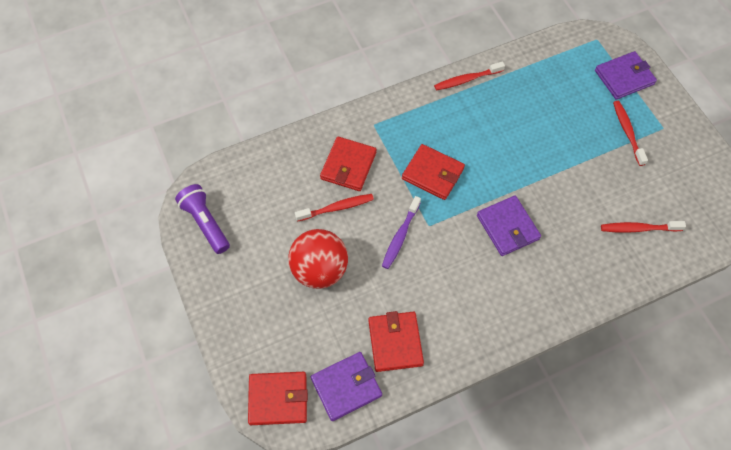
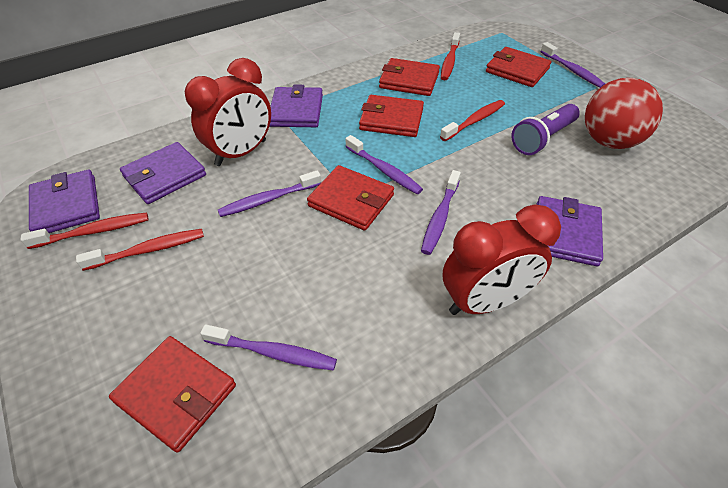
purple toothbrush: 1 -> 5
purple wallet: 3 -> 4
red clock: 0 -> 2
red wallet: 4 -> 5

